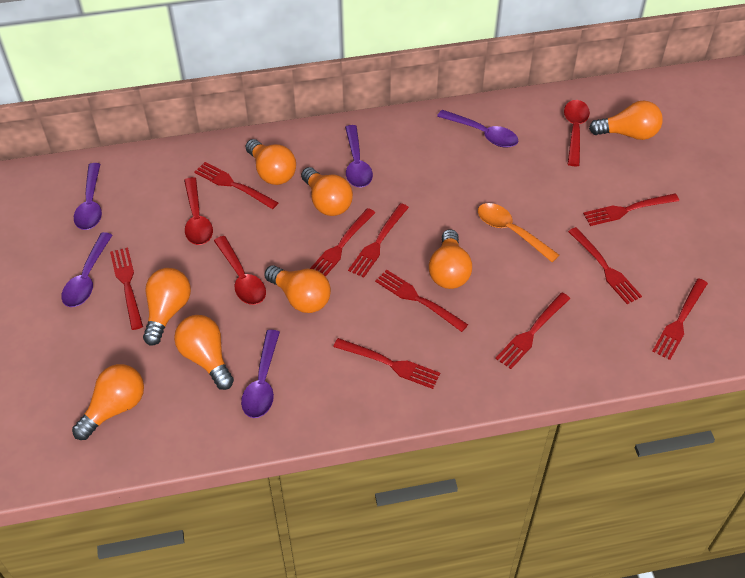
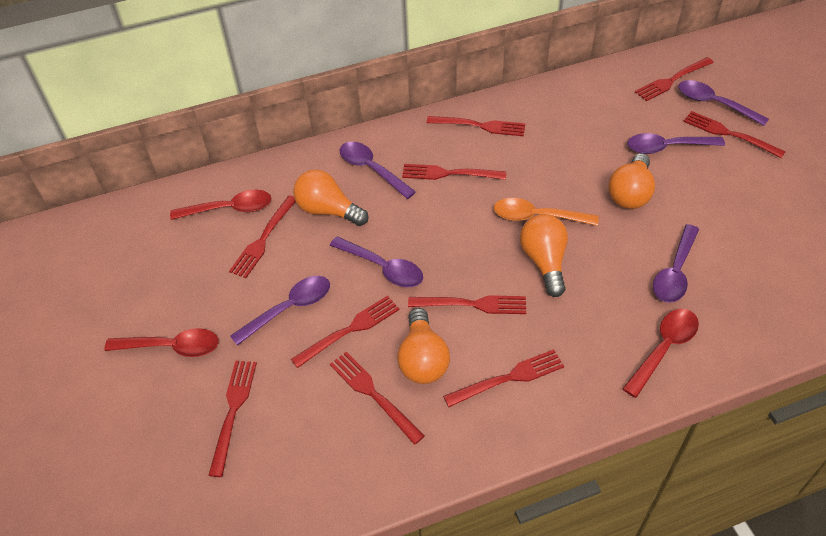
orange light bulb: 8 -> 4
purple spoon: 5 -> 6

